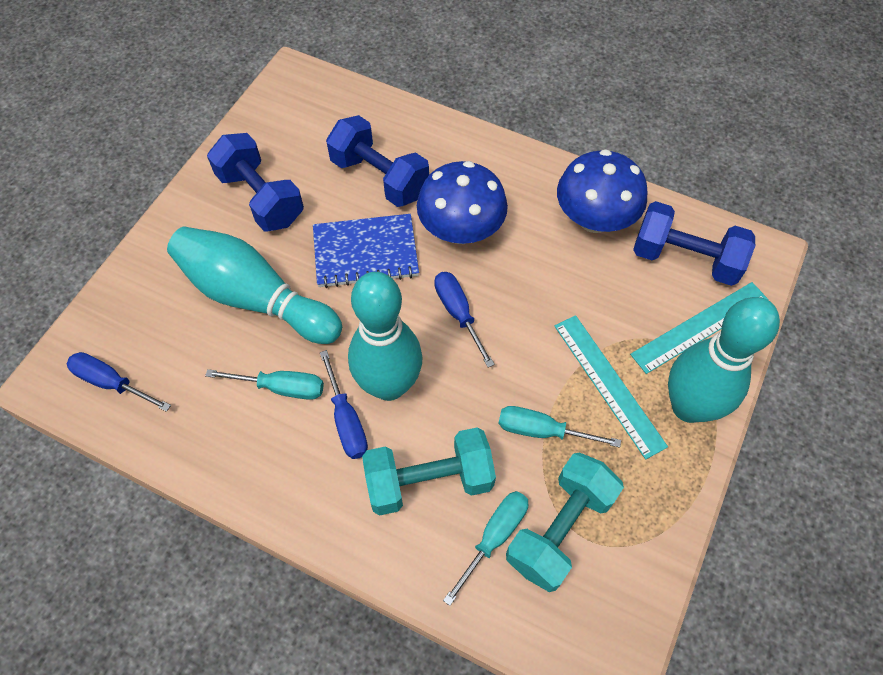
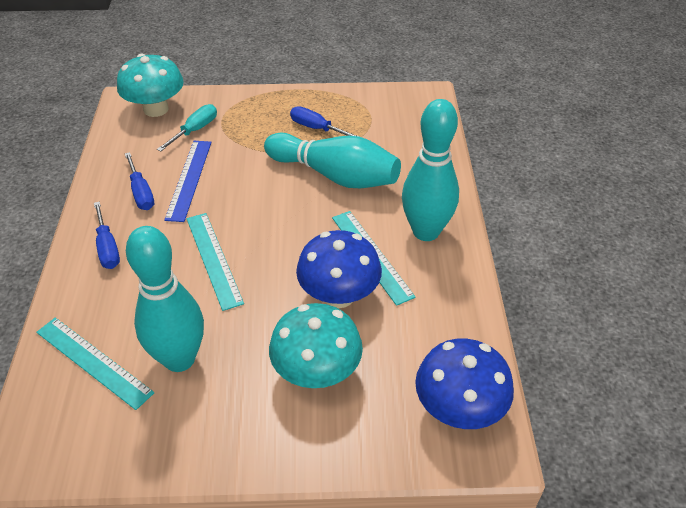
blue dumbbell: 3 -> 0
blue notebook: 1 -> 0
blue ruler: 0 -> 1
turquoise dumbbell: 2 -> 0
turquoise mushroom: 0 -> 2
turquoise ruler: 2 -> 3
turquoise screwdriver: 3 -> 1

